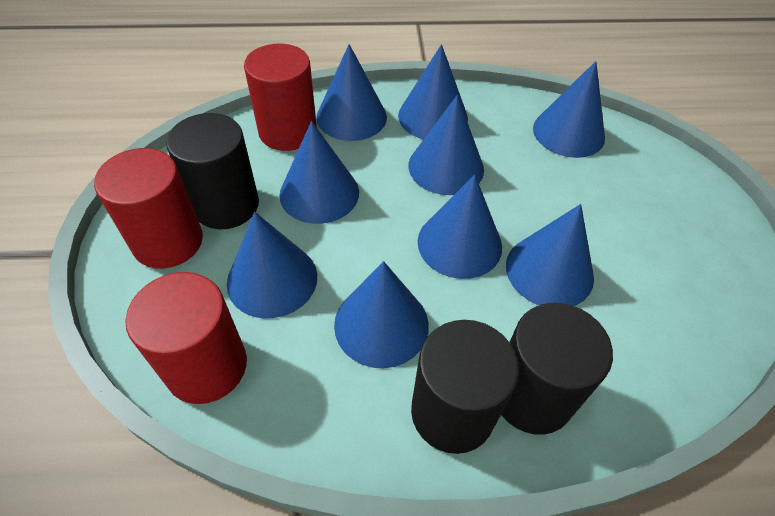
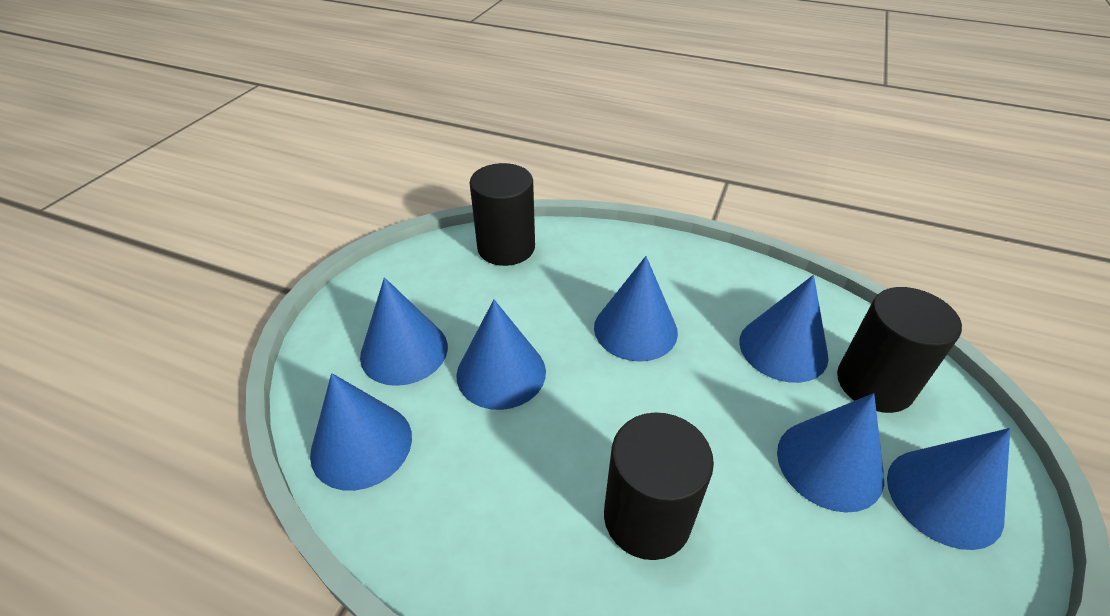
blue cone: 9 -> 7
red cylinder: 3 -> 0

